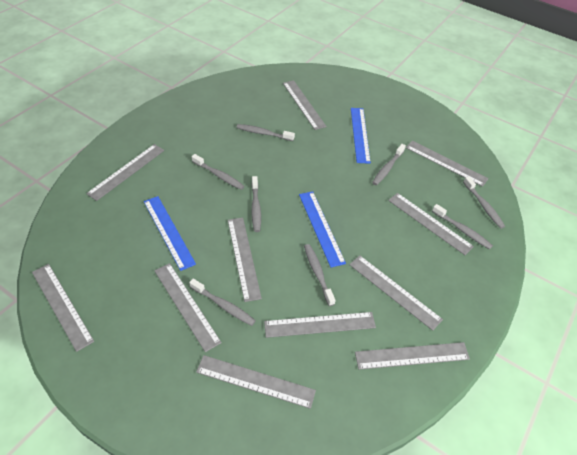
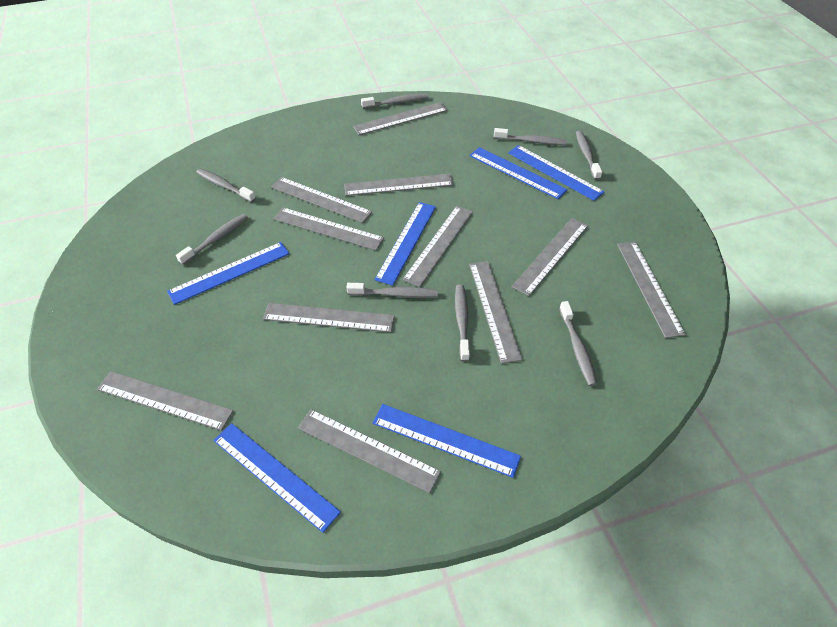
blue ruler: 3 -> 6

